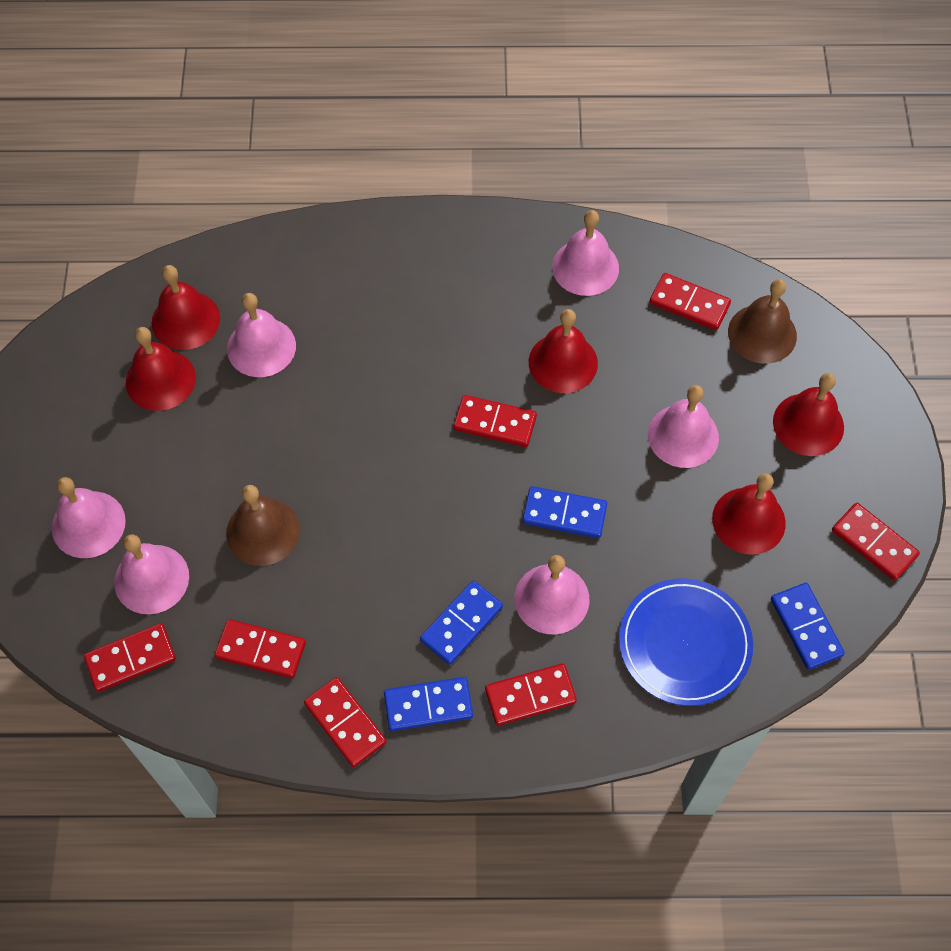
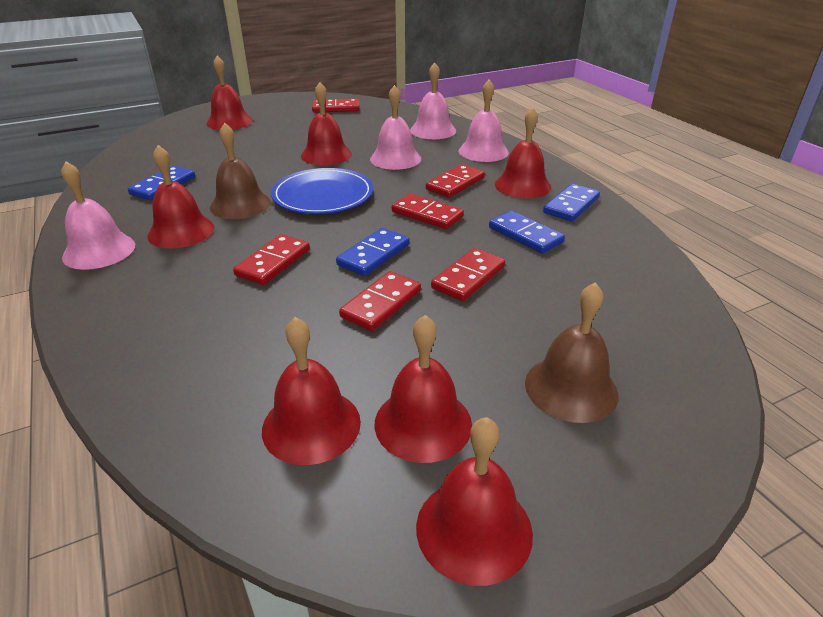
pink bell: 6 -> 4
red bell: 5 -> 7
red domino: 7 -> 6

